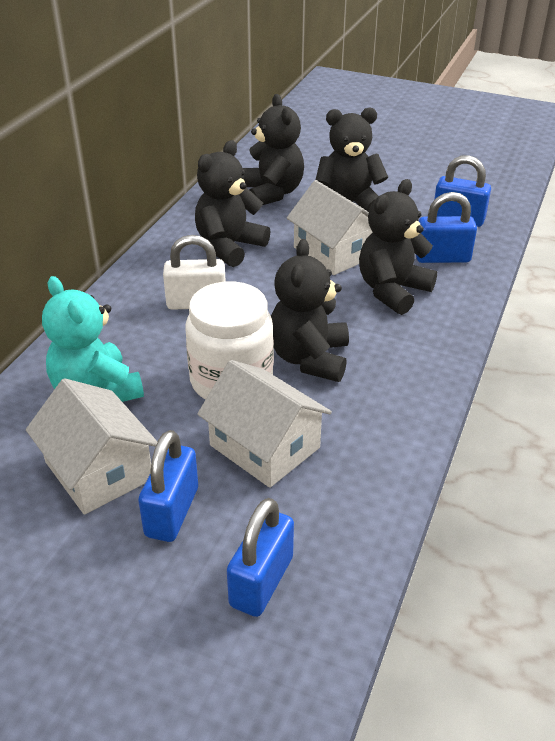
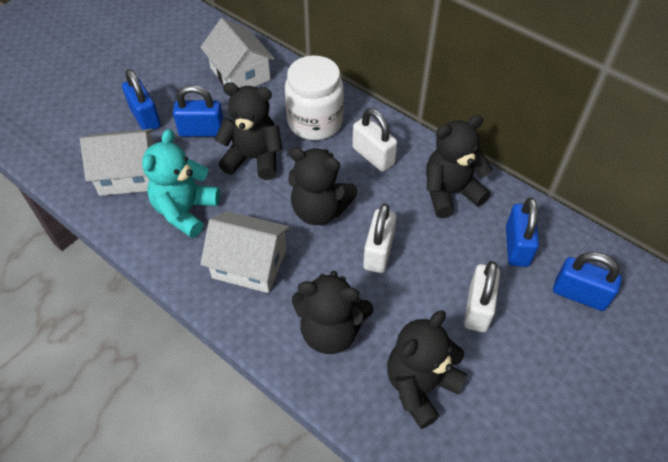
white padlock: 1 -> 3

